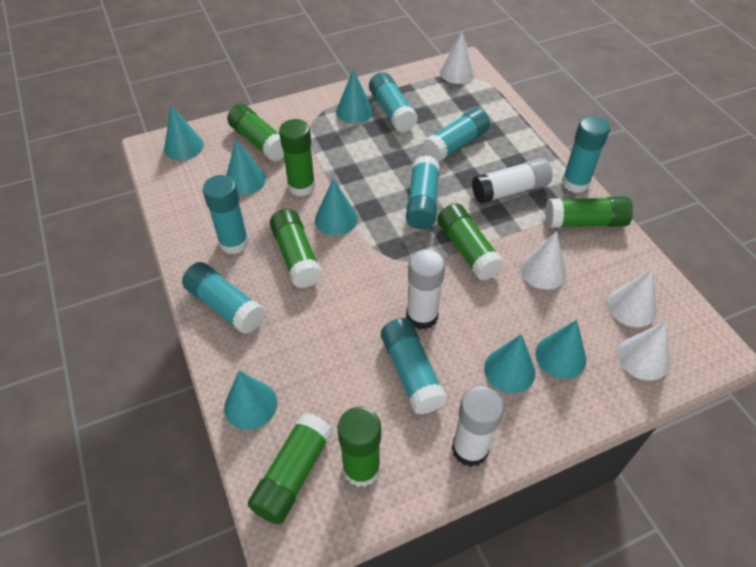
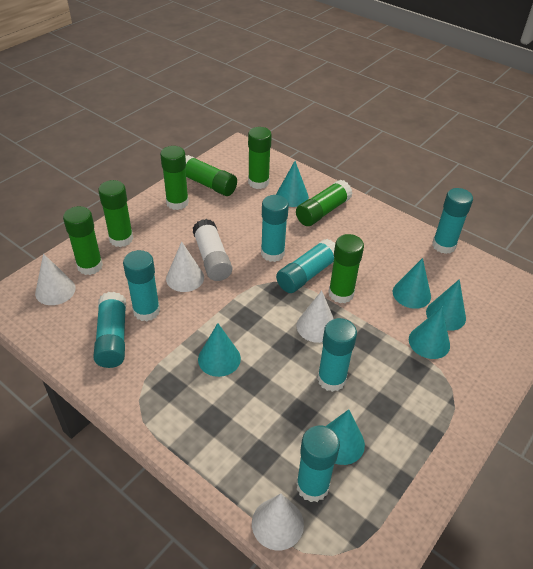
turquoise cone: 7 -> 6
white glue stick: 3 -> 1

